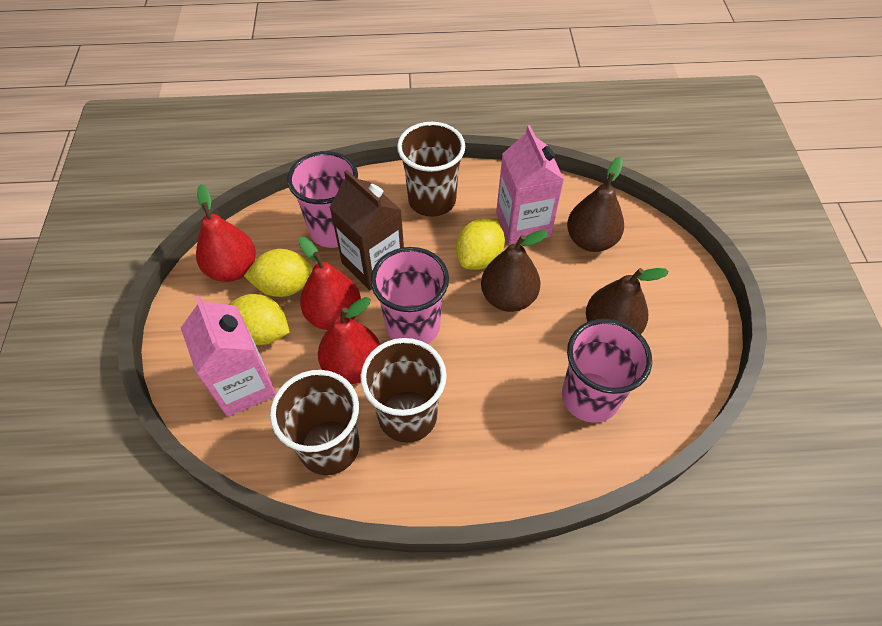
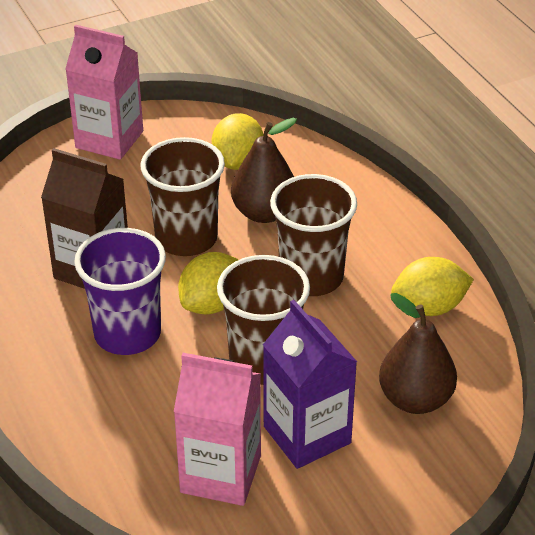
brown pear: 3 -> 2
pink cup: 3 -> 0
purple carton: 0 -> 1
purple cup: 0 -> 1
red pear: 3 -> 0

